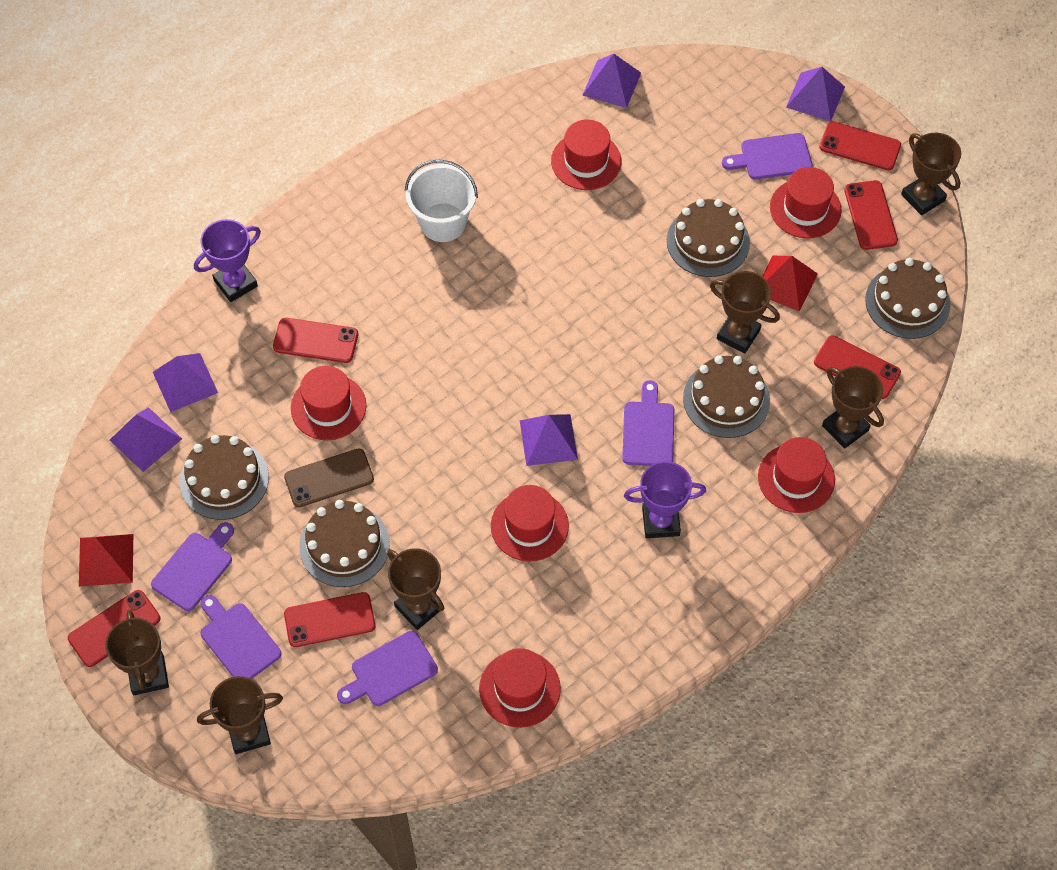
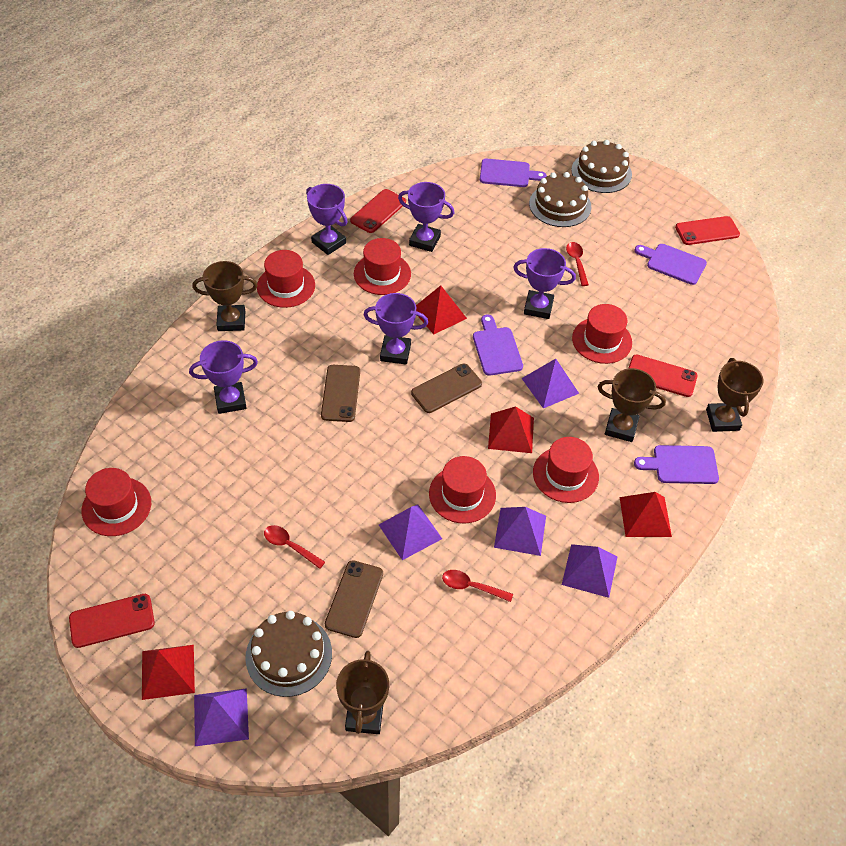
brown cake: 5 -> 3
brown phone: 1 -> 3
brown trophy: 6 -> 4
purple cutting board: 5 -> 4
purple trophy: 2 -> 5
red phone: 6 -> 4
red pyramid: 2 -> 4
red spoon: 0 -> 3
white bucket: 1 -> 0

